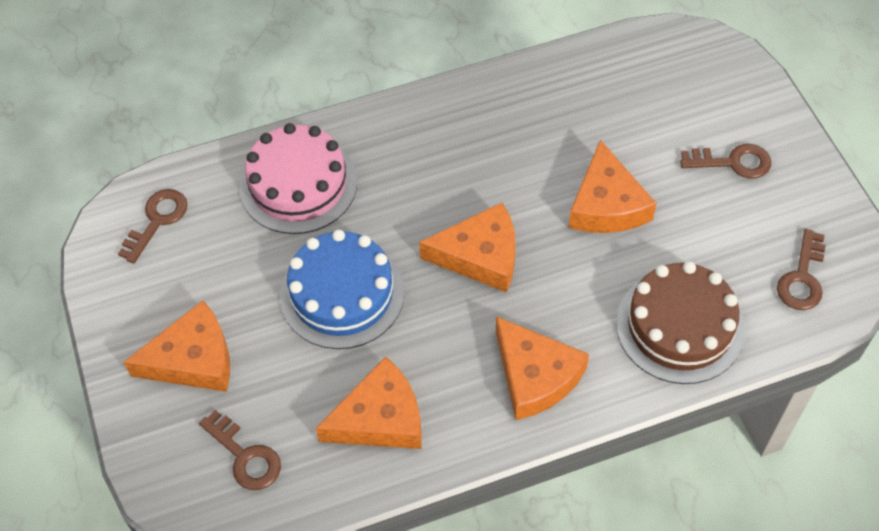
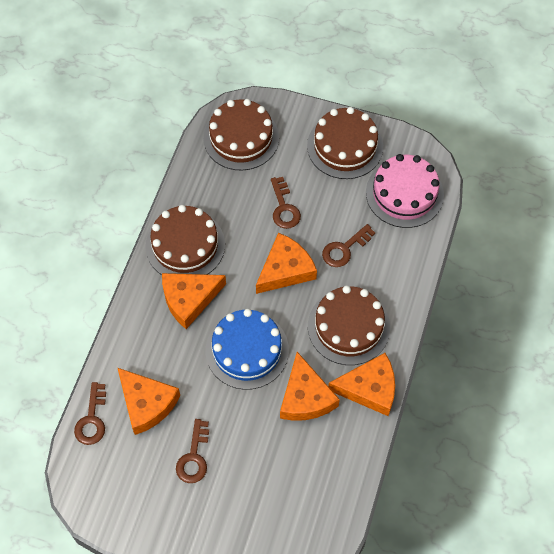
brown cake: 1 -> 4

